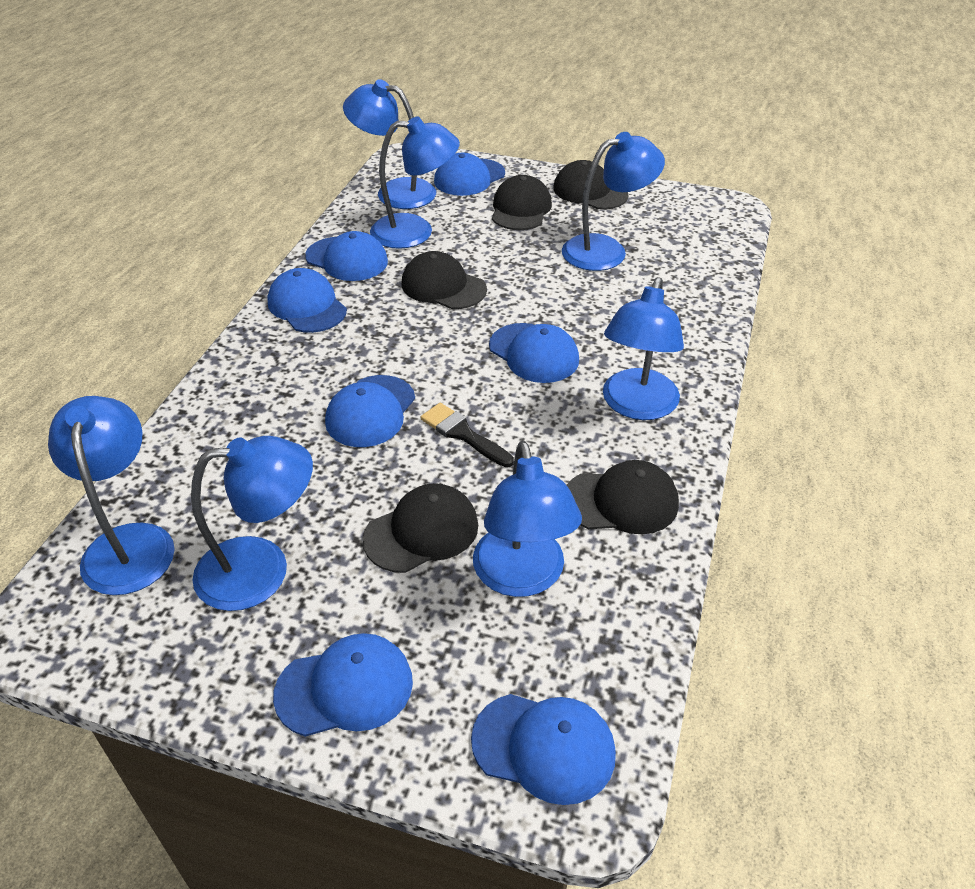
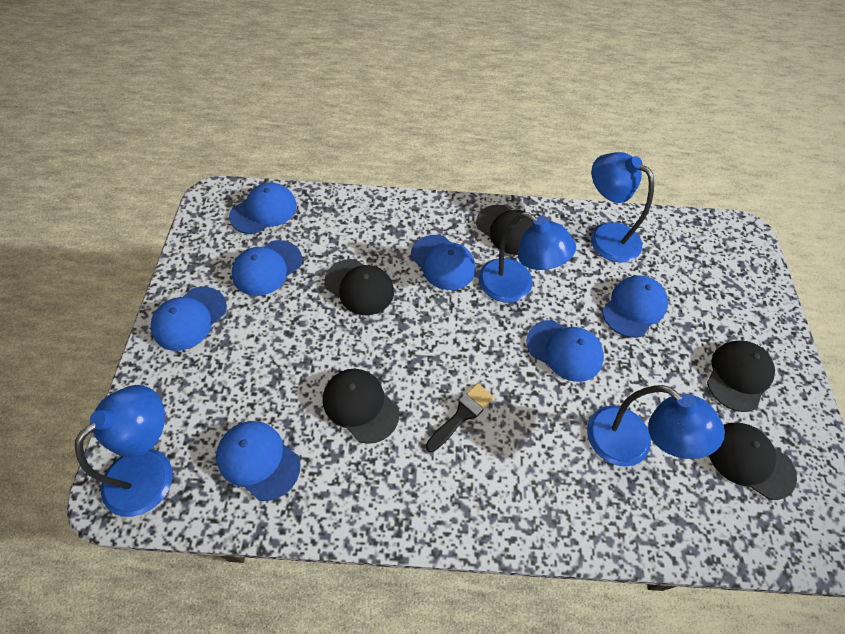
blue lamp: 7 -> 4

